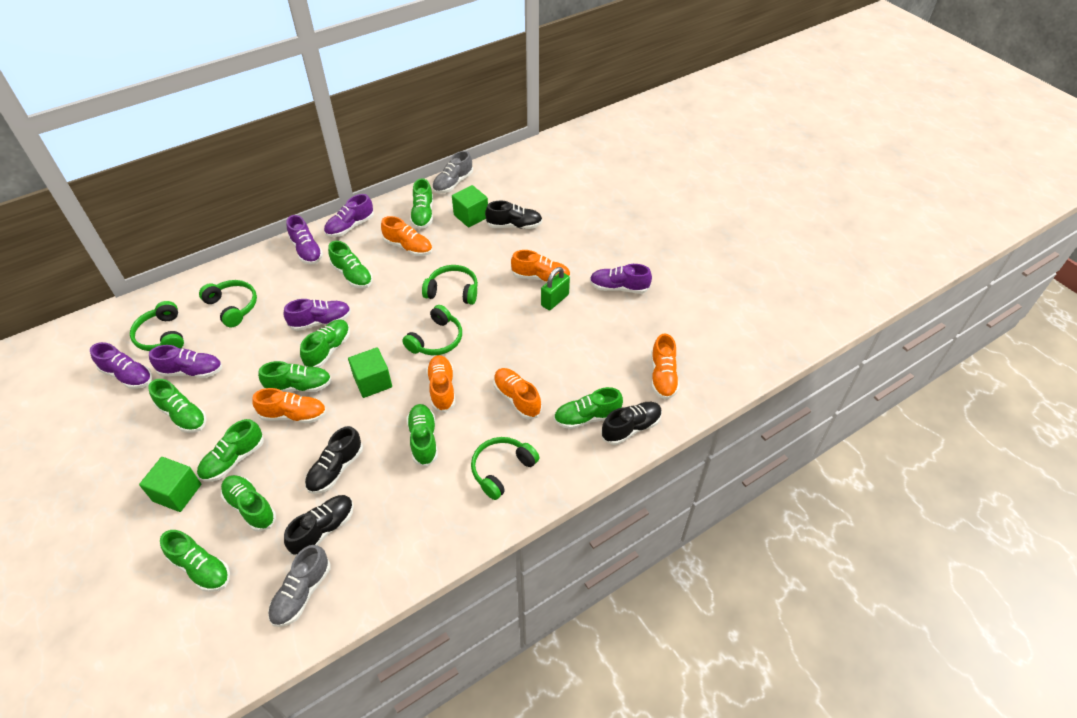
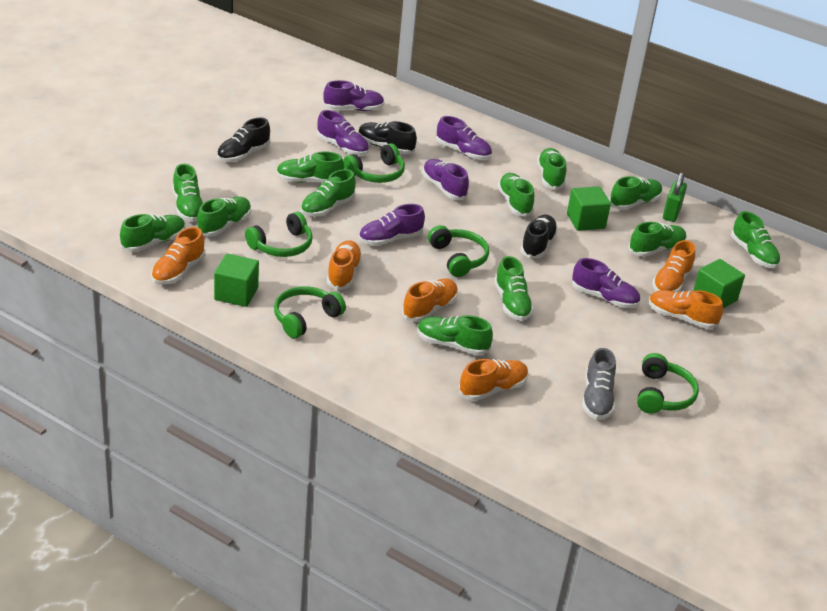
black shoe: 4 -> 3
green shoe: 10 -> 12
grey shoe: 2 -> 1

